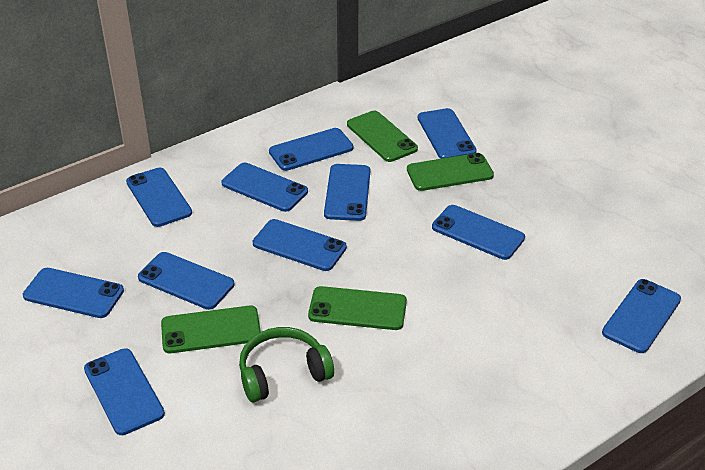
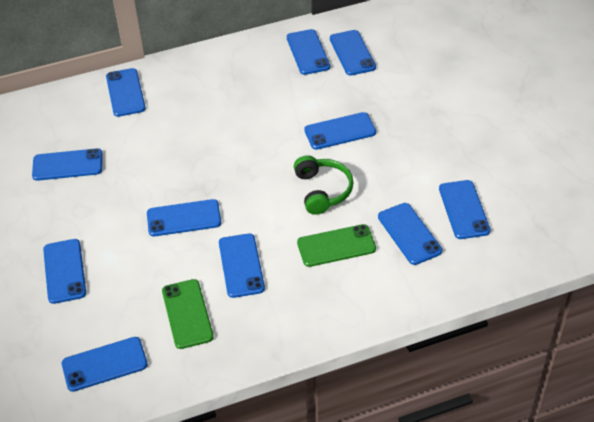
green phone: 4 -> 2

